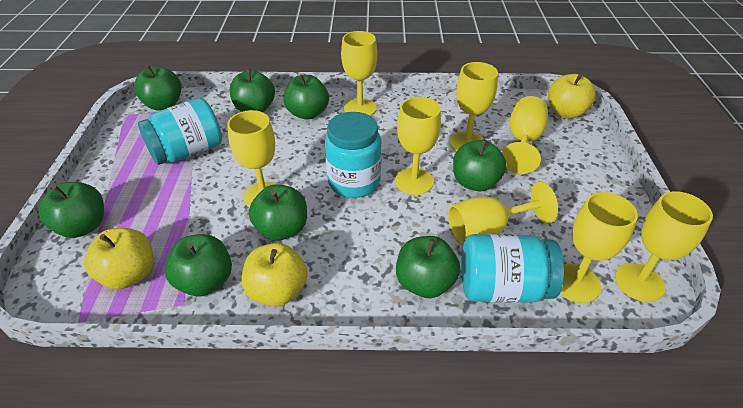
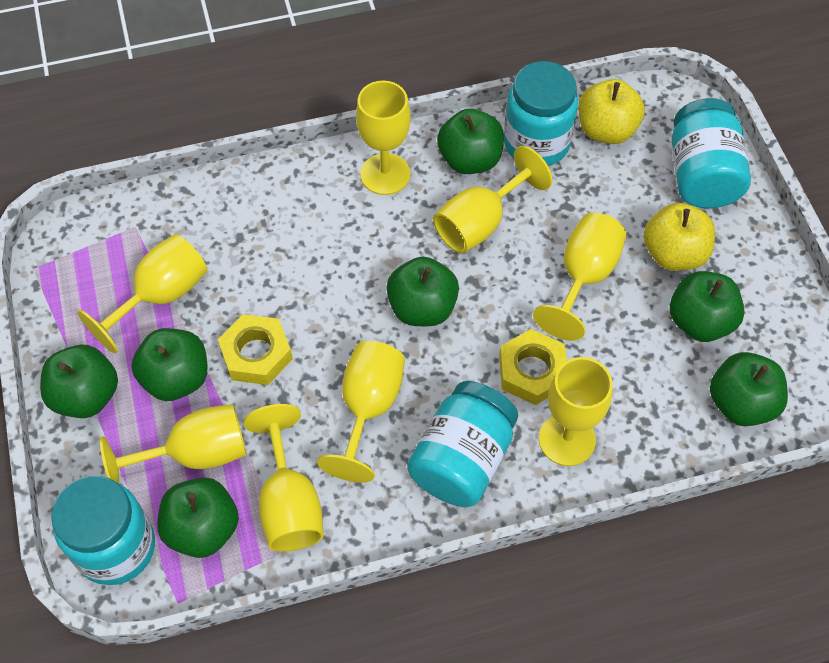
green apple: 8 -> 7
turquoise jar: 3 -> 4
yellow apple: 3 -> 2
yellow nut: 0 -> 2

